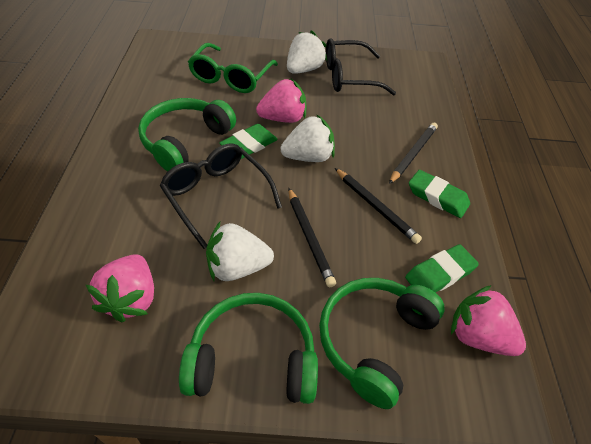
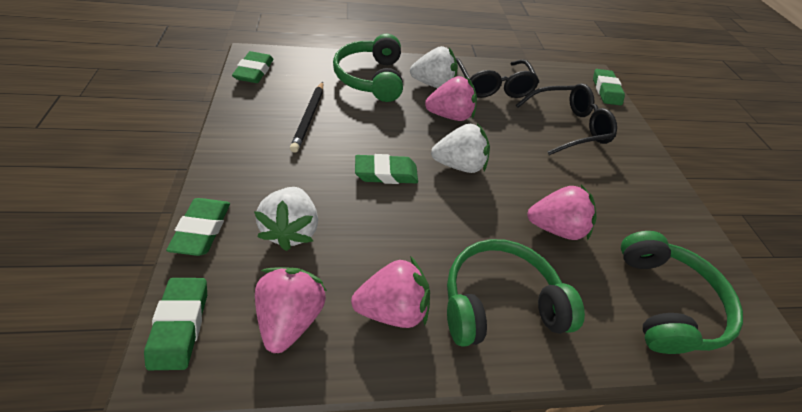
black pencil: 3 -> 1
green eraser: 3 -> 5
green glasses: 1 -> 0
pink strawberry: 3 -> 4

